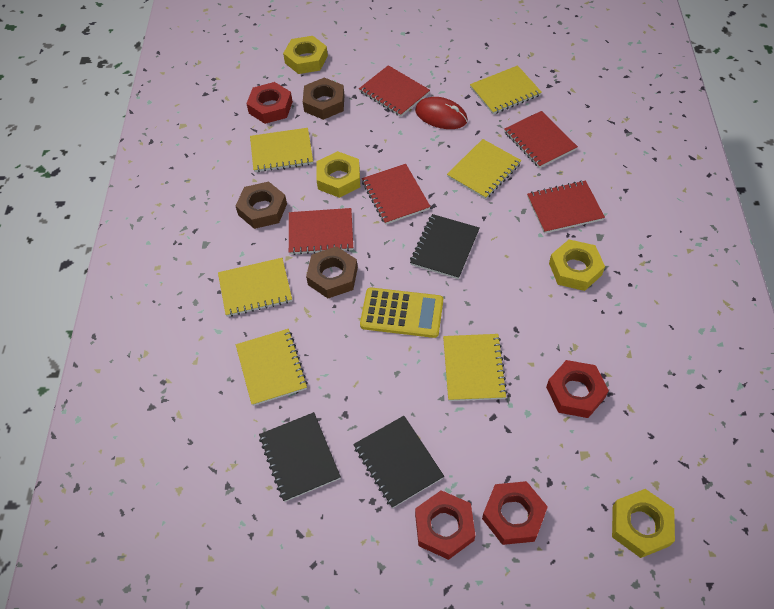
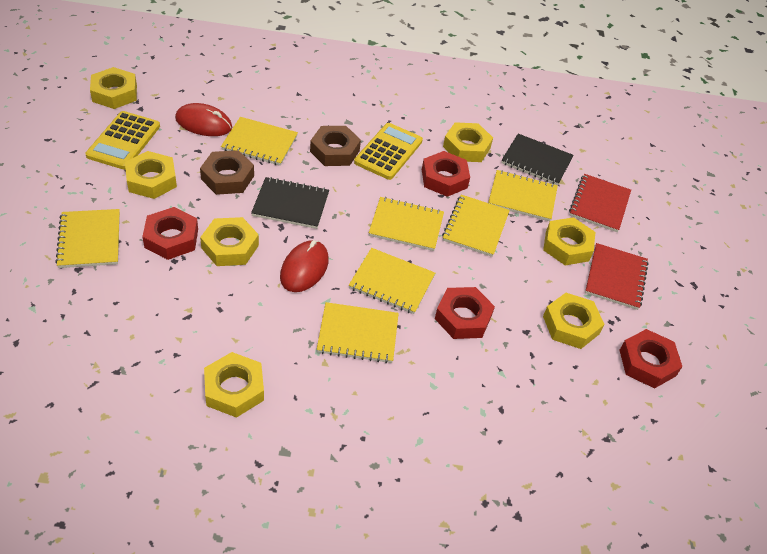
black notebook: 3 -> 2
brown nut: 3 -> 2
red mouse: 1 -> 2
red notebook: 5 -> 2
yellow calculator: 1 -> 2
yellow notebook: 6 -> 7
yellow nut: 4 -> 7

